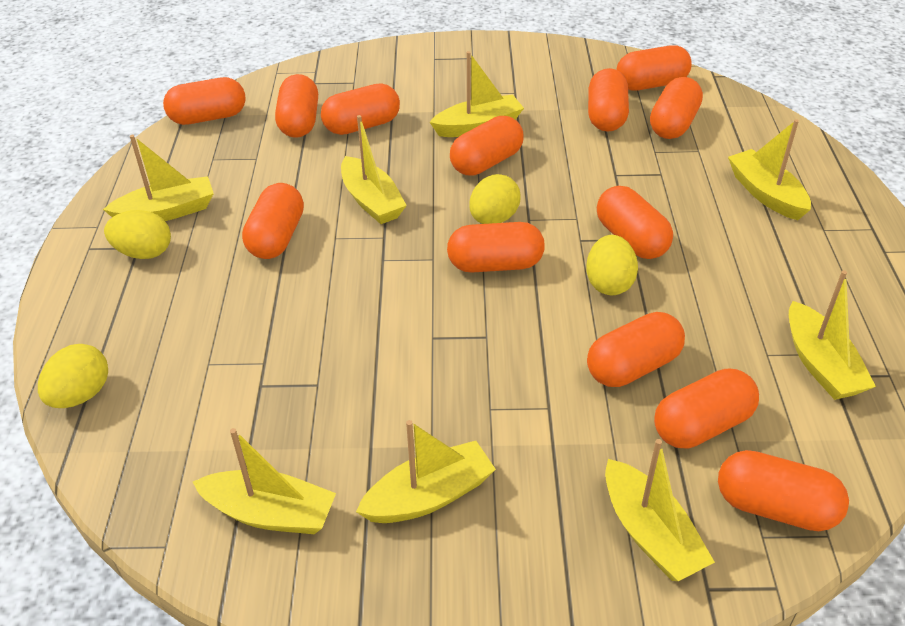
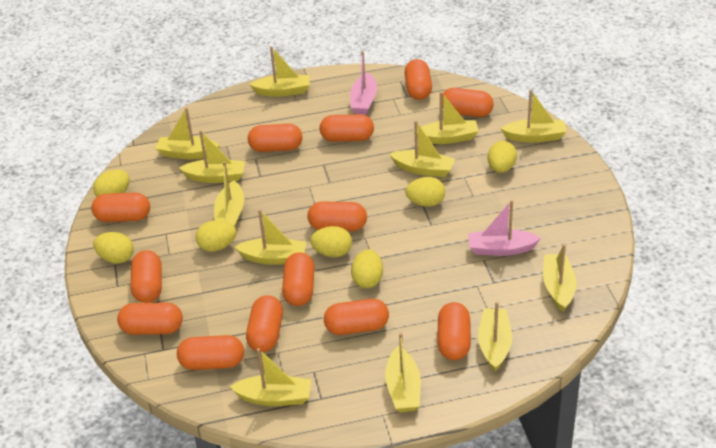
pink boat: 0 -> 2
yellow boat: 8 -> 12
yellow egg: 4 -> 7

